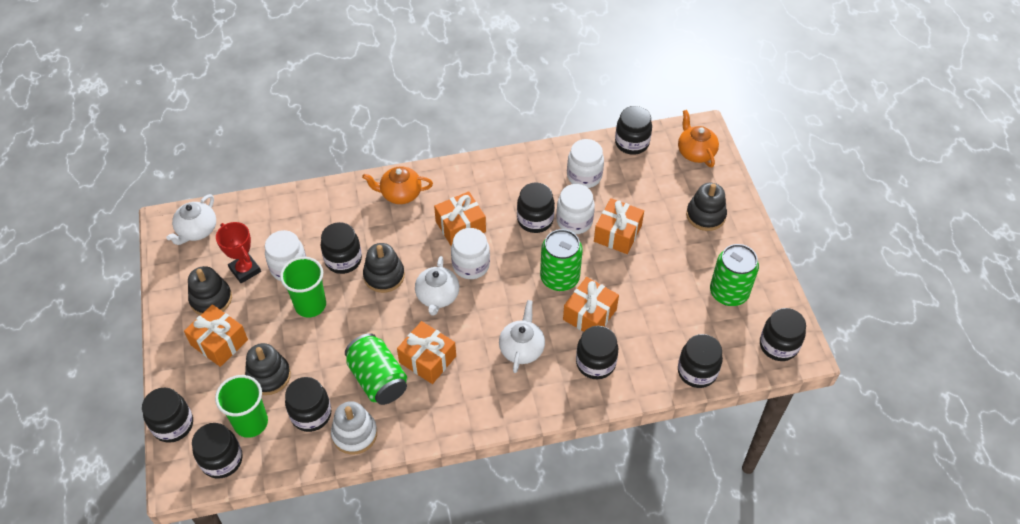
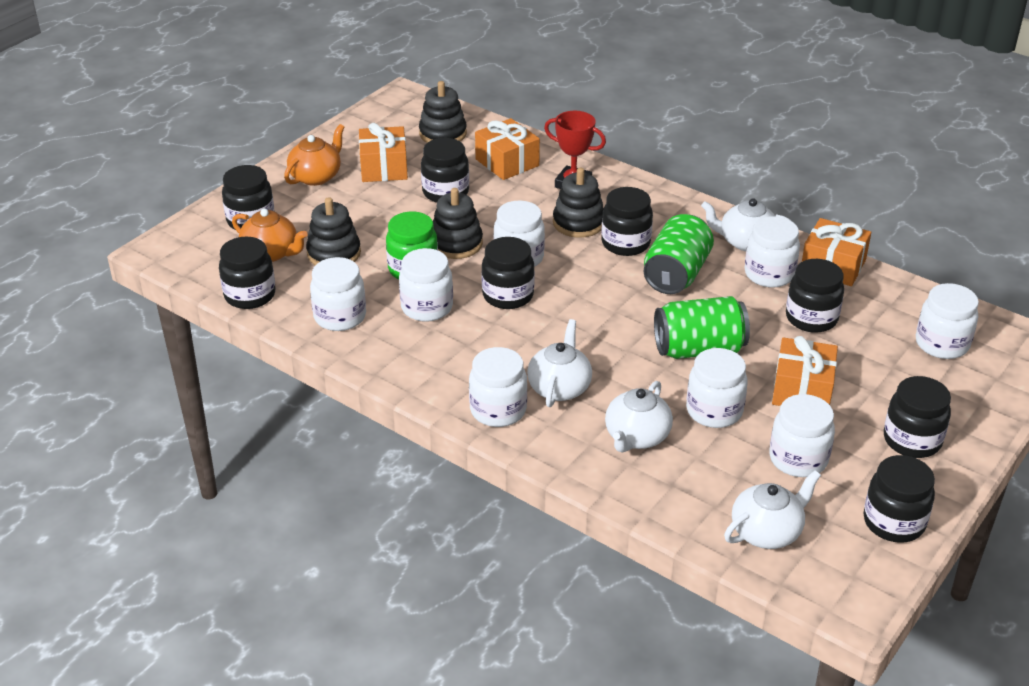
black jar: 9 -> 8
green can: 3 -> 2
green cup: 2 -> 0
green jar: 0 -> 1
orange gift: 5 -> 4
white jar: 4 -> 8
white stacking toy: 1 -> 0
white teapot: 3 -> 4

